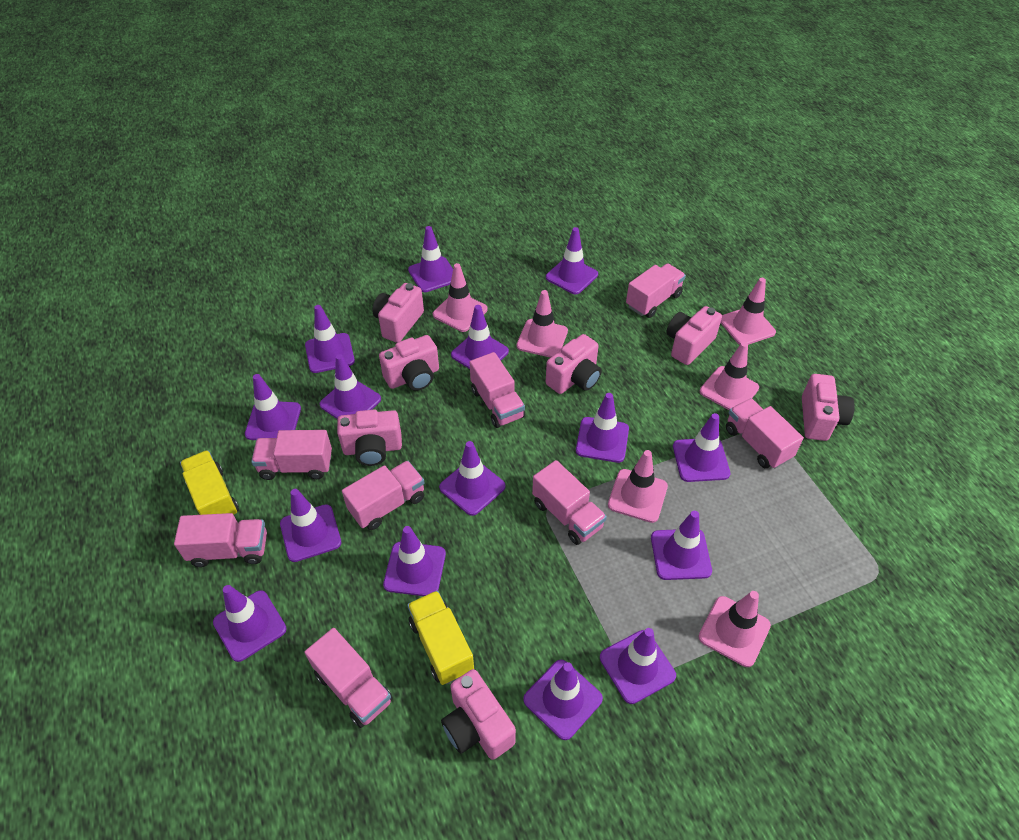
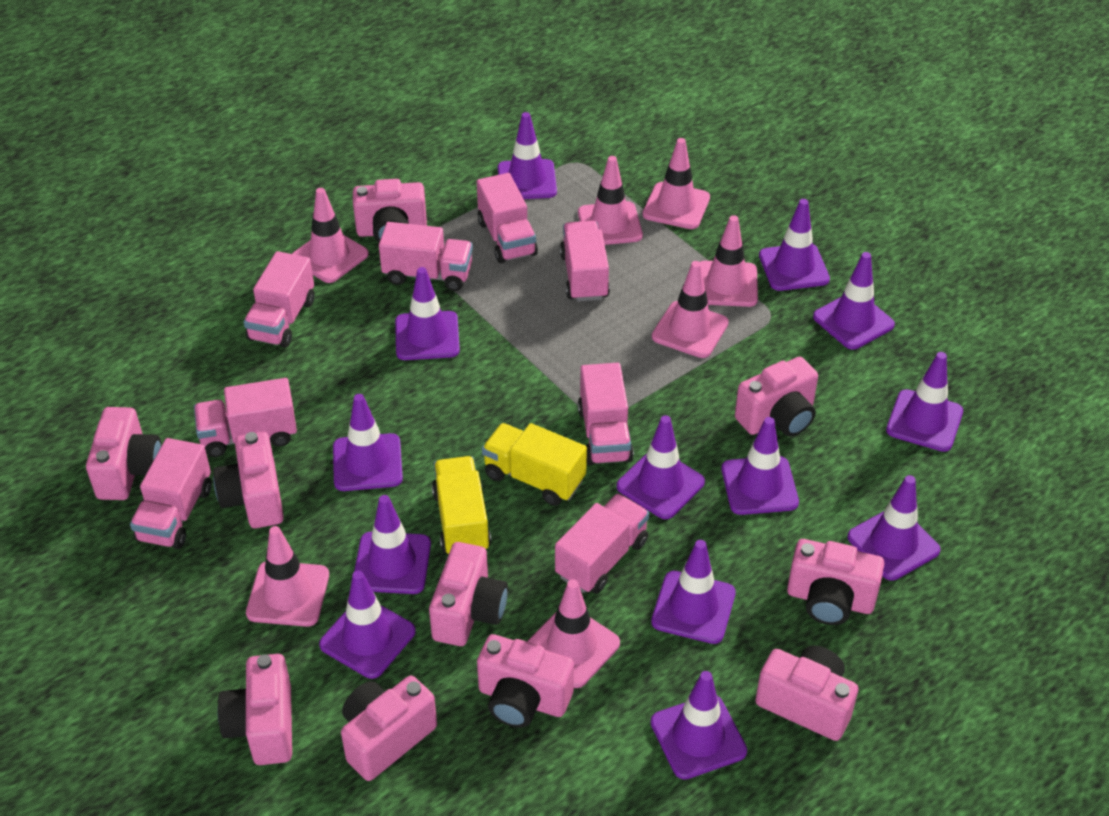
pink camera: 7 -> 10
pink traffic cone: 6 -> 7
purple traffic cone: 15 -> 13

